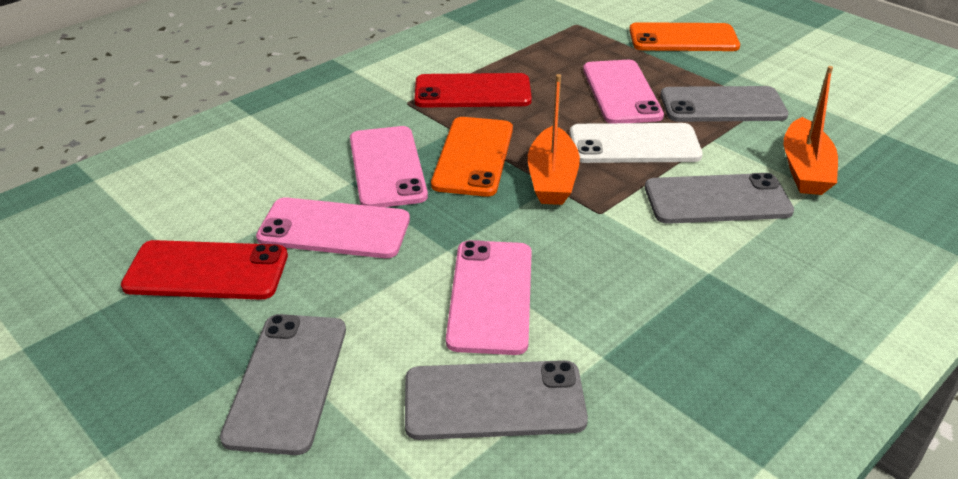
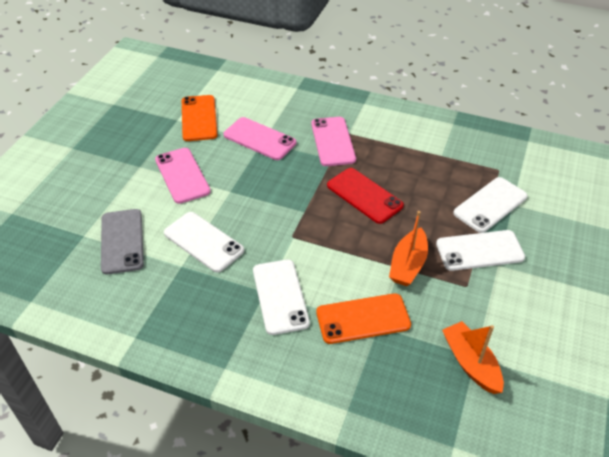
grey phone: 4 -> 1
pink phone: 4 -> 3
red phone: 2 -> 1
white phone: 1 -> 4

